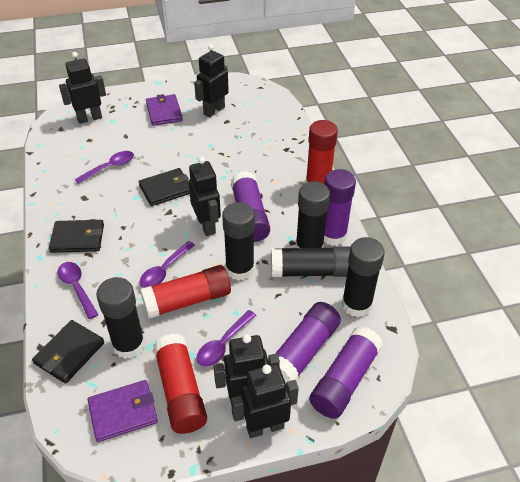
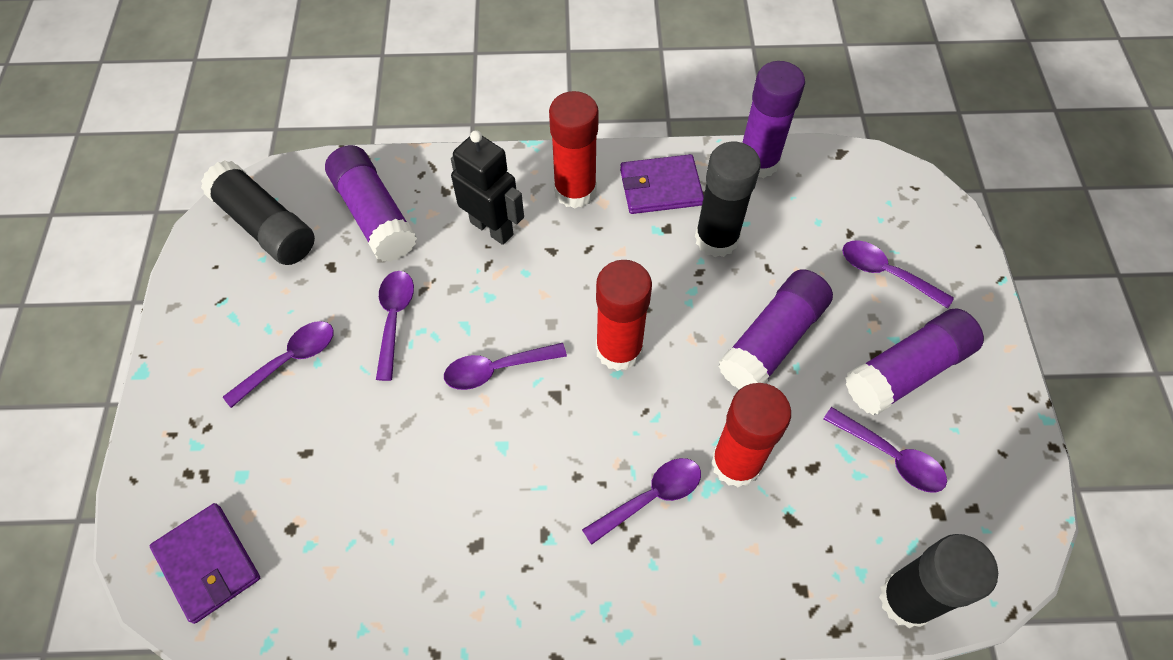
black glue stick: 5 -> 3
black robot: 5 -> 1
black wallet: 3 -> 0
purple spoon: 4 -> 6

